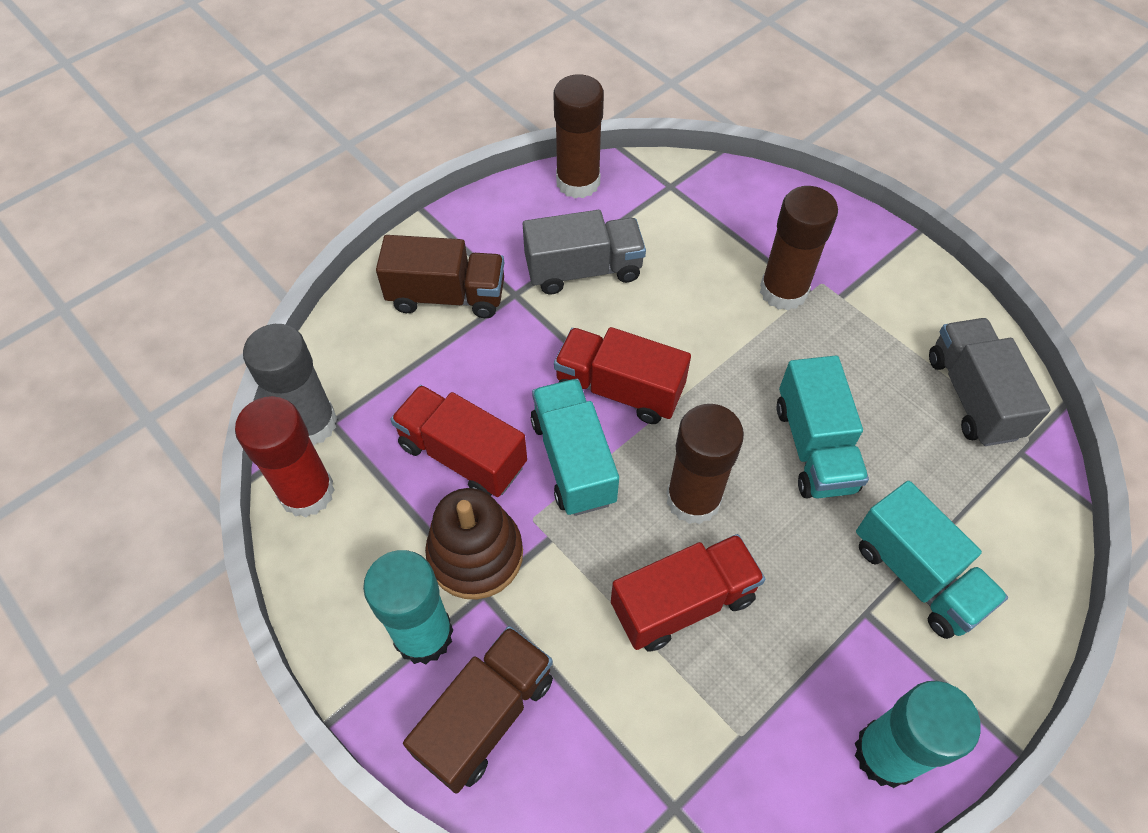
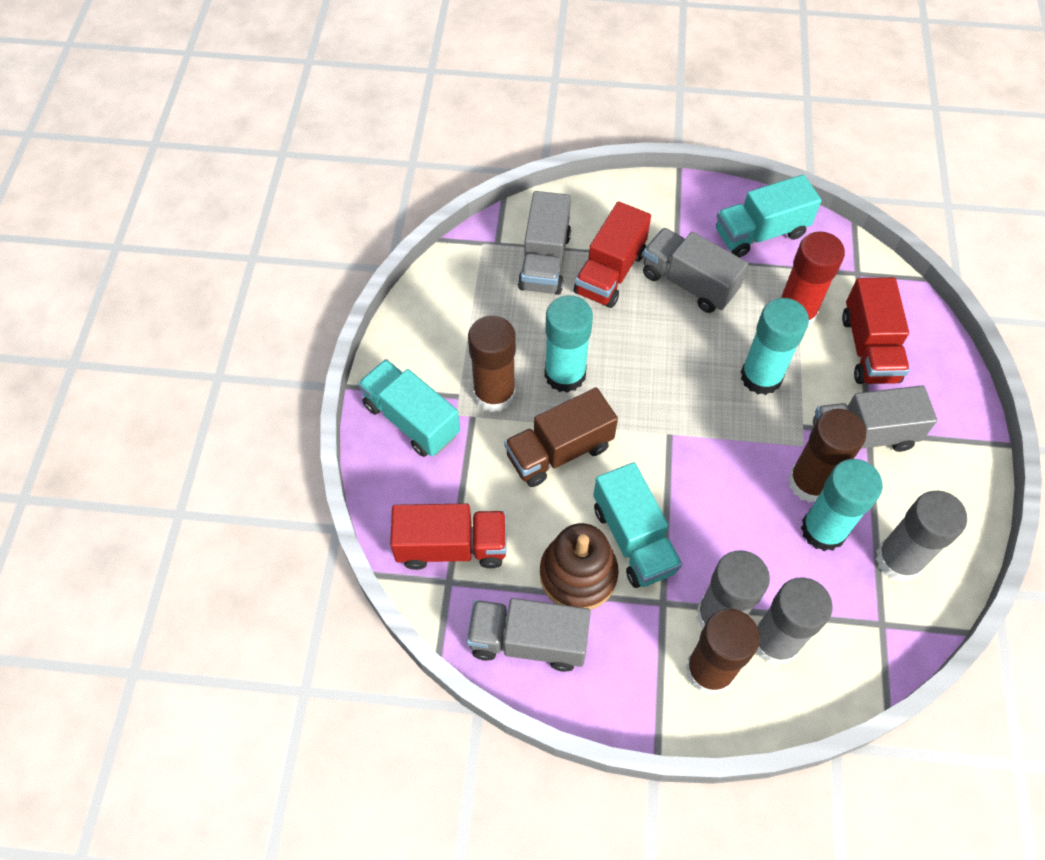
brown truck: 2 -> 1
grey glue stick: 1 -> 3
grey truck: 2 -> 4
turquoise glue stick: 2 -> 3

